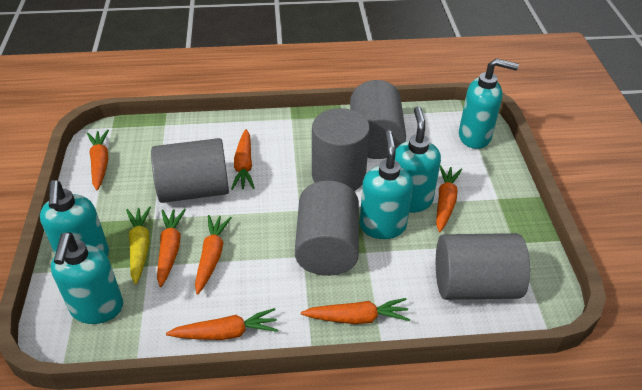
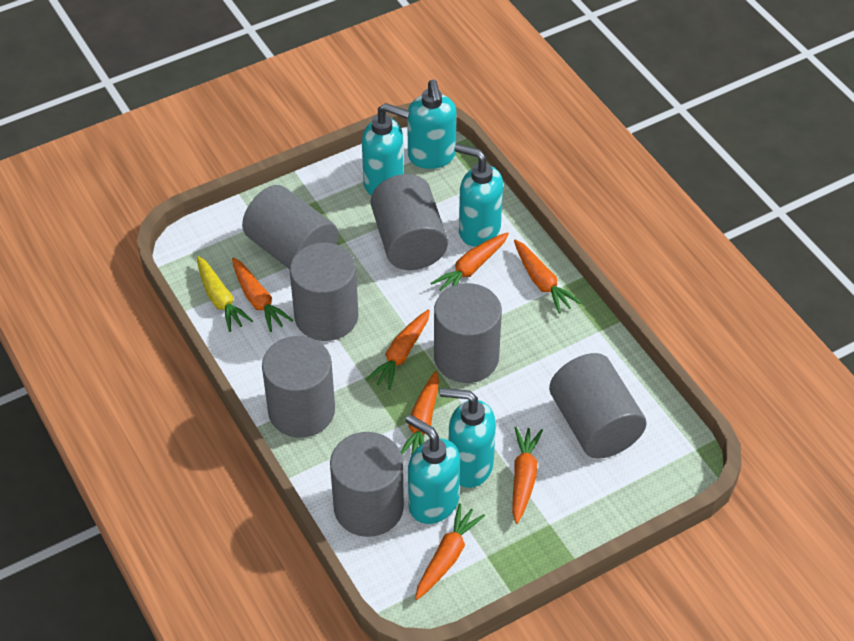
grey cylinder: 5 -> 7

